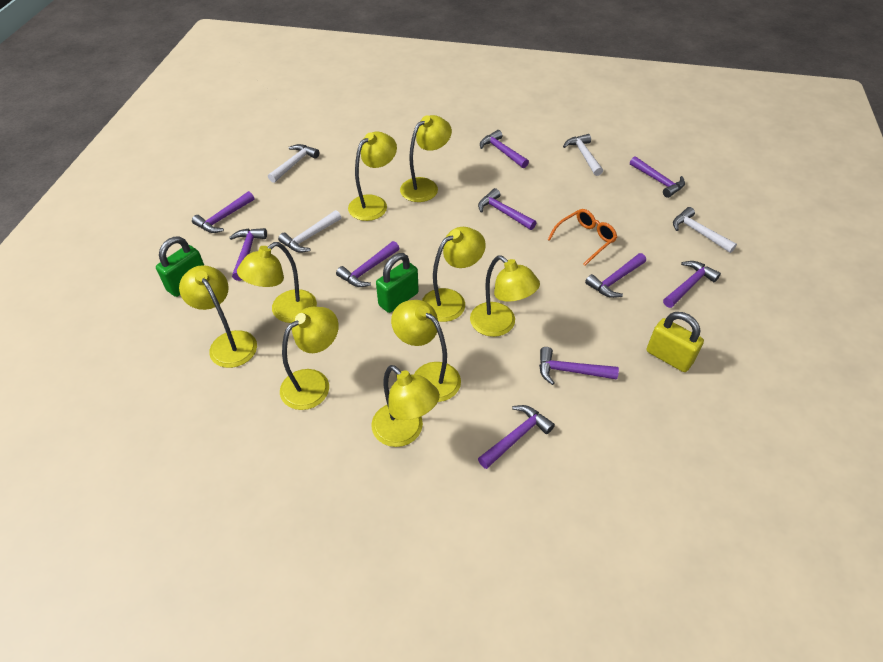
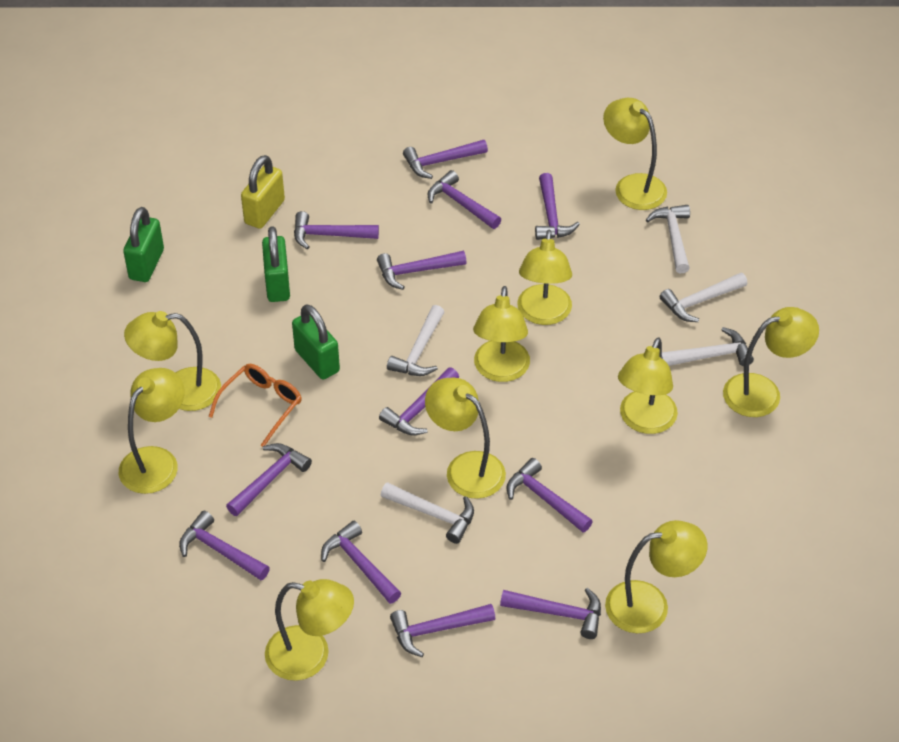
green padlock: 2 -> 3
purple hammer: 10 -> 12
white hammer: 4 -> 5
yellow lamp: 9 -> 10

